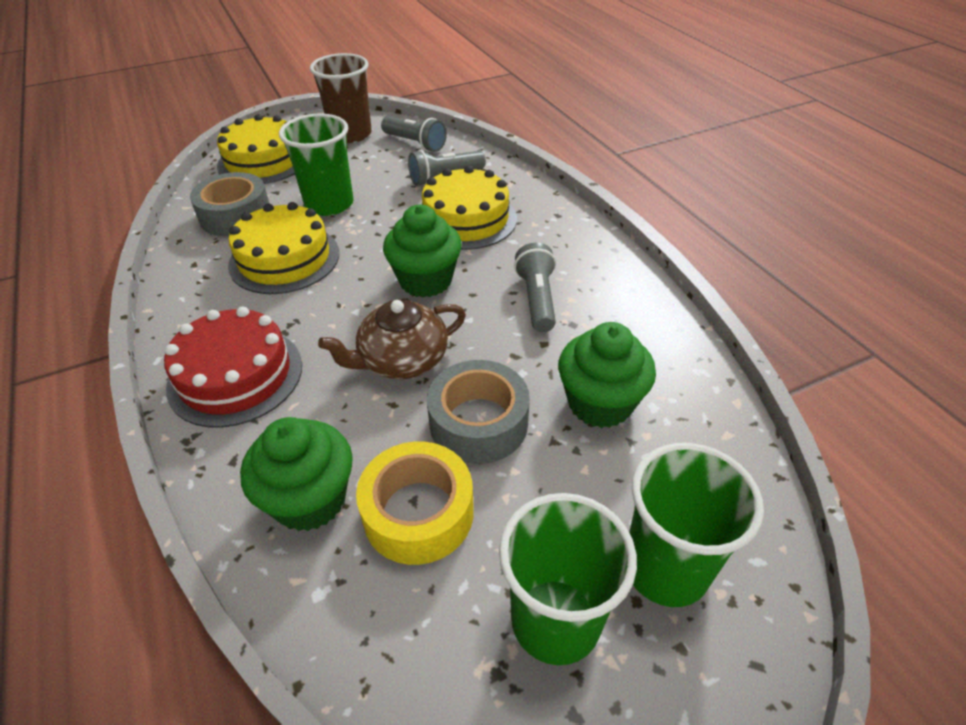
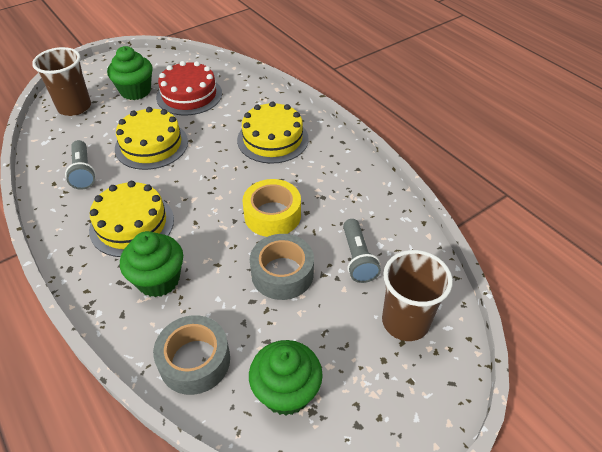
brown cup: 1 -> 2
brown teapot: 1 -> 0
green cup: 3 -> 0
grey flashlight: 3 -> 2

